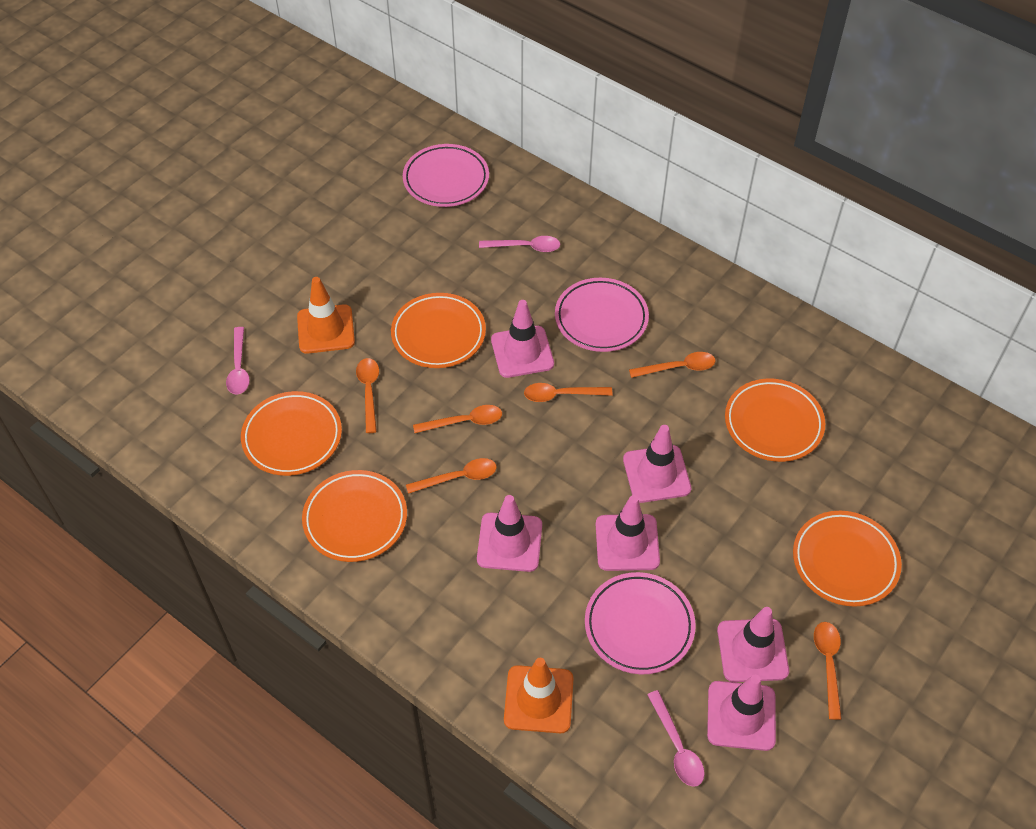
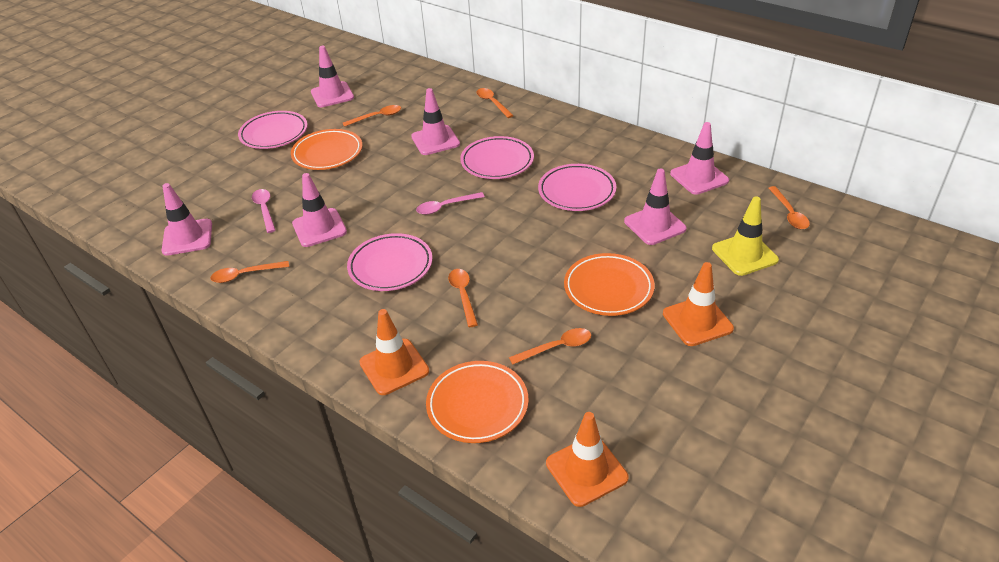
orange plate: 5 -> 3
orange traffic cone: 2 -> 3
pink plate: 3 -> 4
pink spoon: 3 -> 2
yellow traffic cone: 0 -> 1

